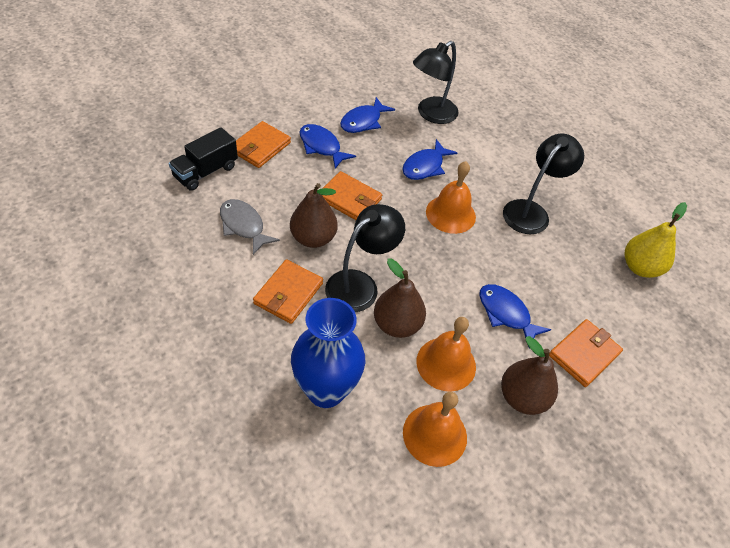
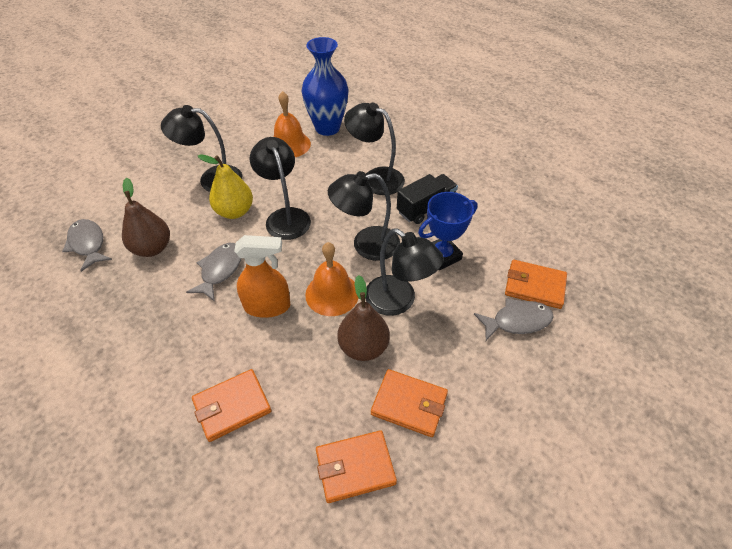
black lamp: 3 -> 5
blue fish: 4 -> 0
blue trophy: 0 -> 1
brown pear: 3 -> 2
grey fish: 1 -> 3
orange bell: 3 -> 2
orange spray bottle: 0 -> 1

